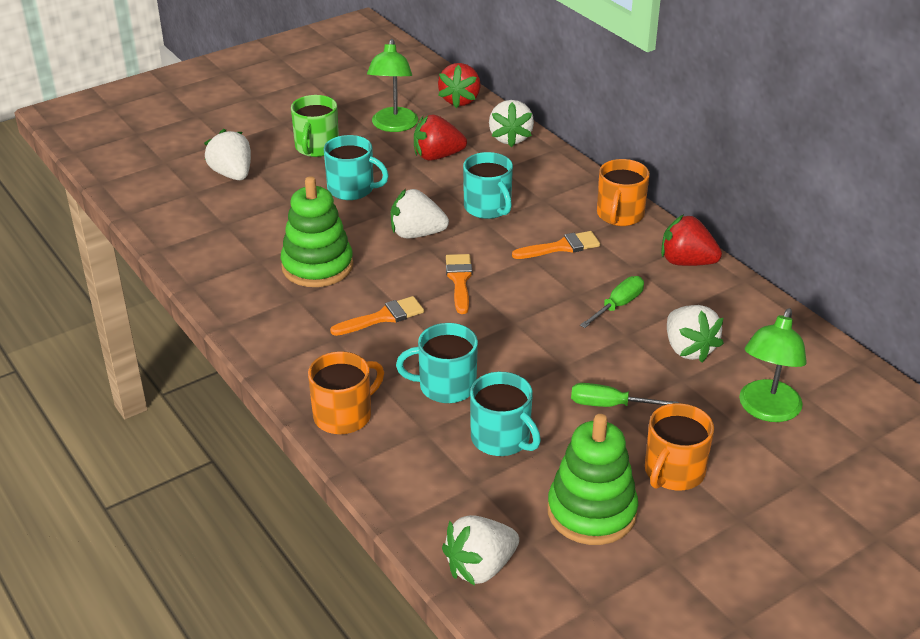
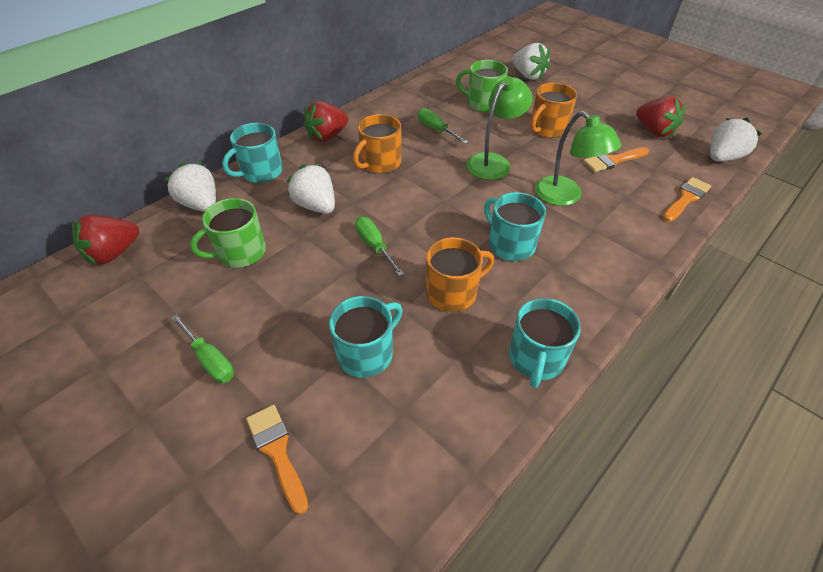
green mug: 1 -> 2
green screwdriver: 2 -> 3
green stacking toy: 2 -> 0
white strawberry: 5 -> 4

